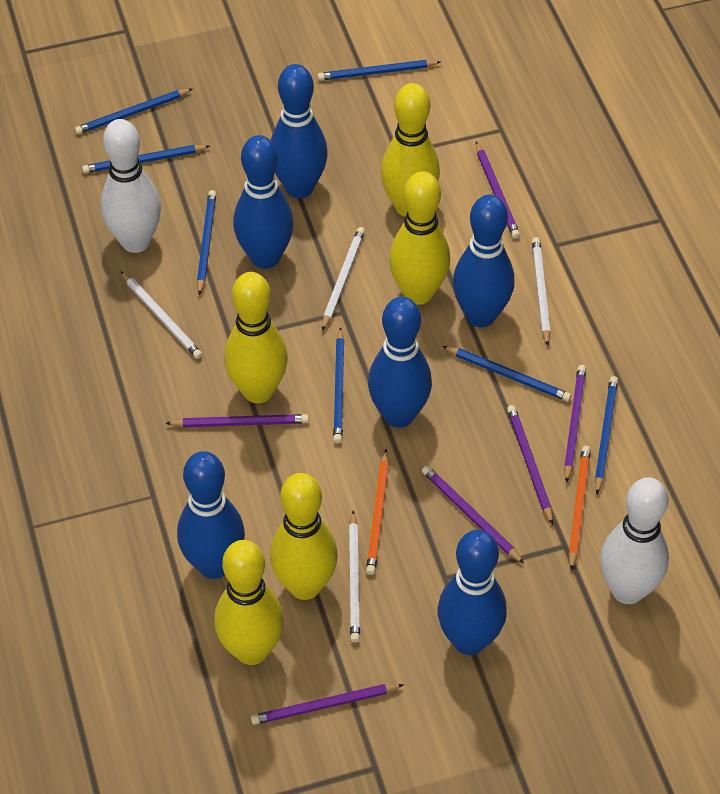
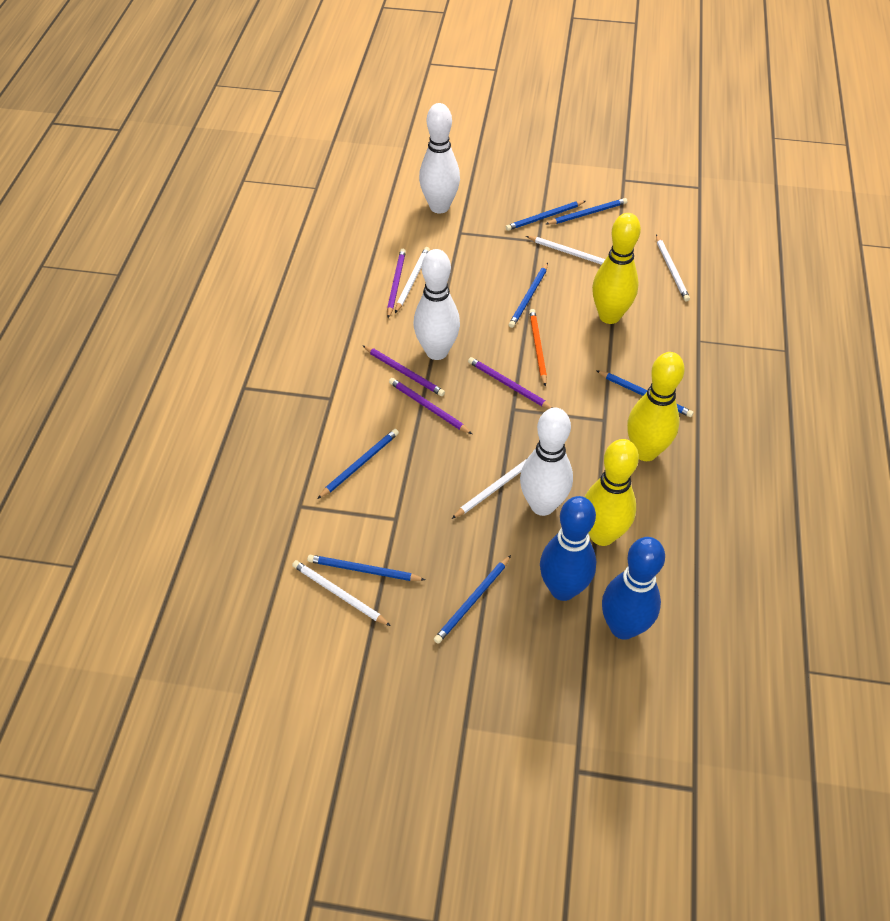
blue bowling pin: 6 -> 2
orange pencil: 2 -> 1
purple pencil: 6 -> 4
white bowling pin: 2 -> 3
white pencil: 4 -> 5
yellow bowling pin: 5 -> 3

